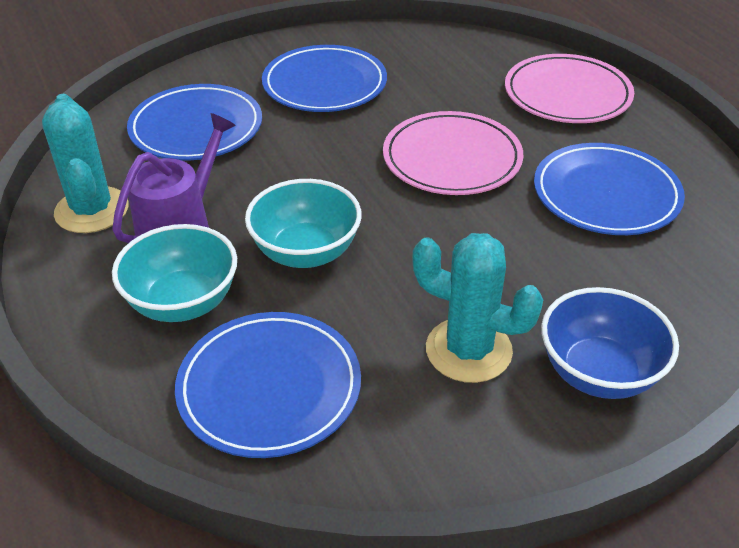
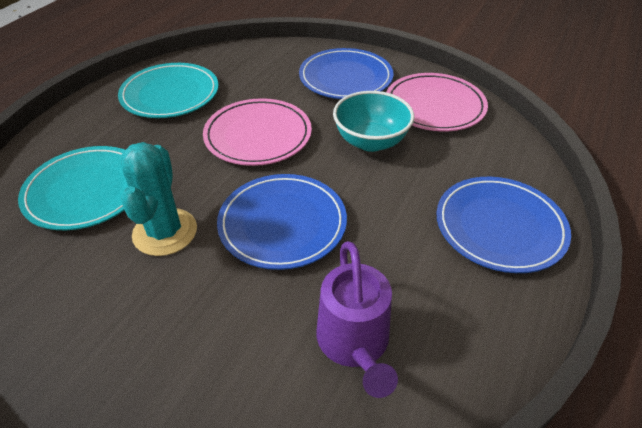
blue bowl: 1 -> 0
blue plate: 4 -> 3
turquoise bowl: 2 -> 1
turquoise cactus: 2 -> 1
turquoise plate: 0 -> 2

